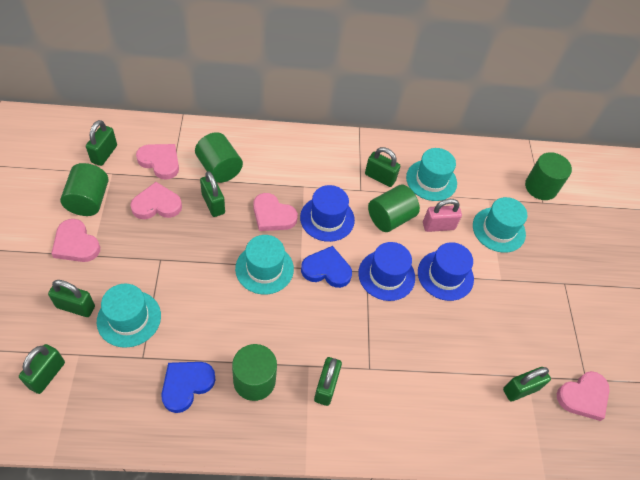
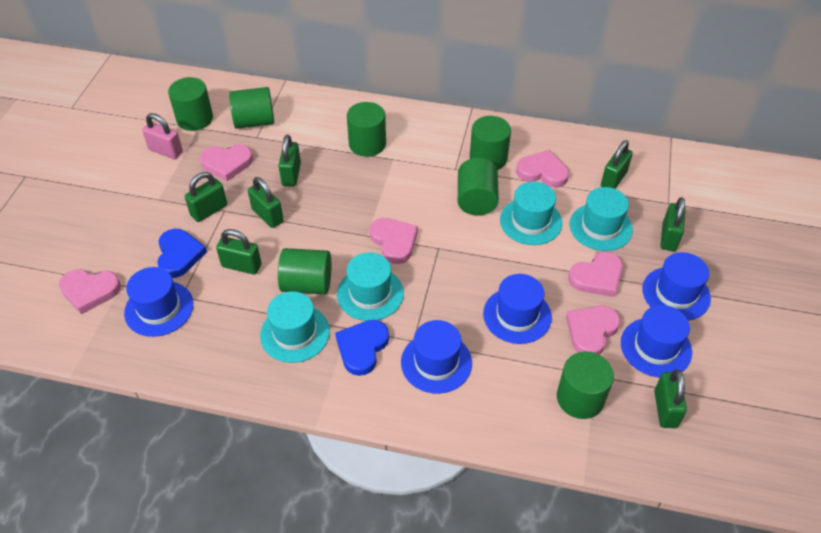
blue hat: 3 -> 5
green cylinder: 5 -> 7
pink heart: 5 -> 6

